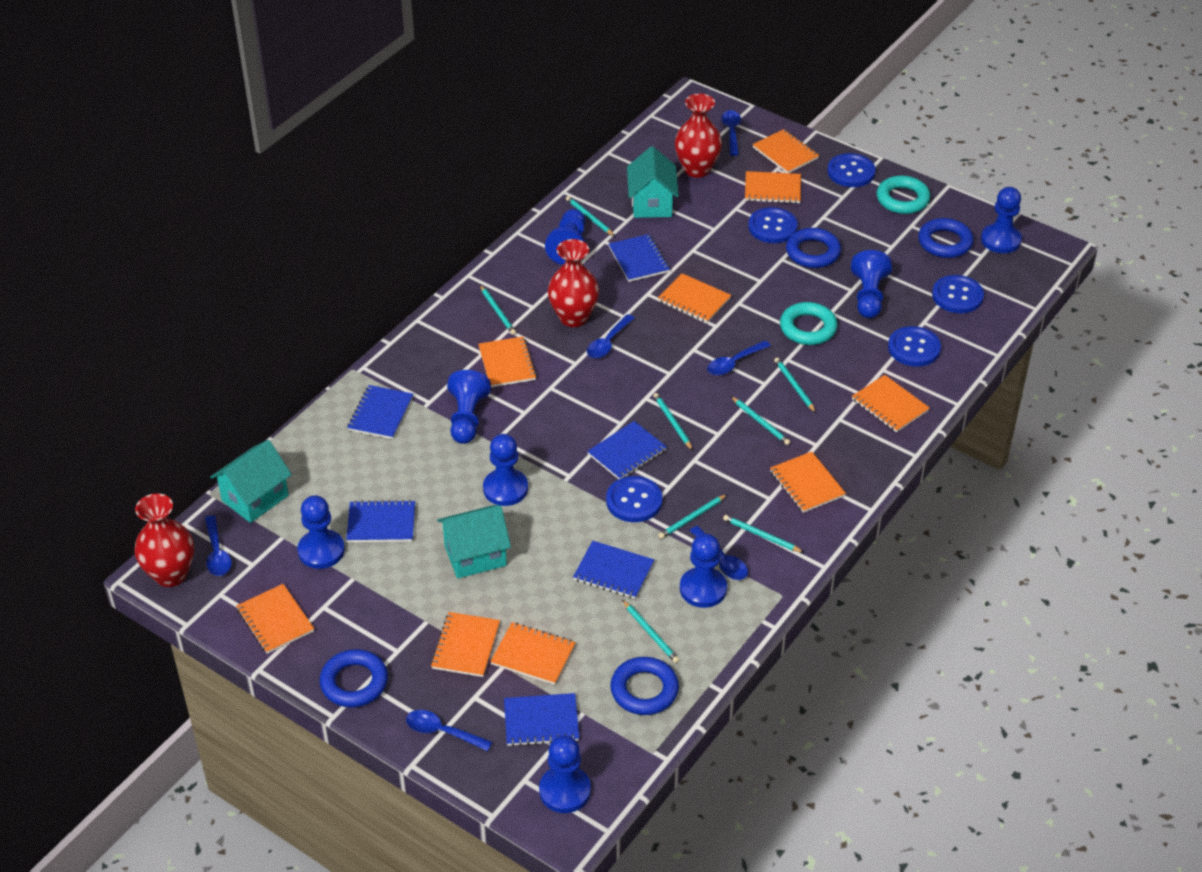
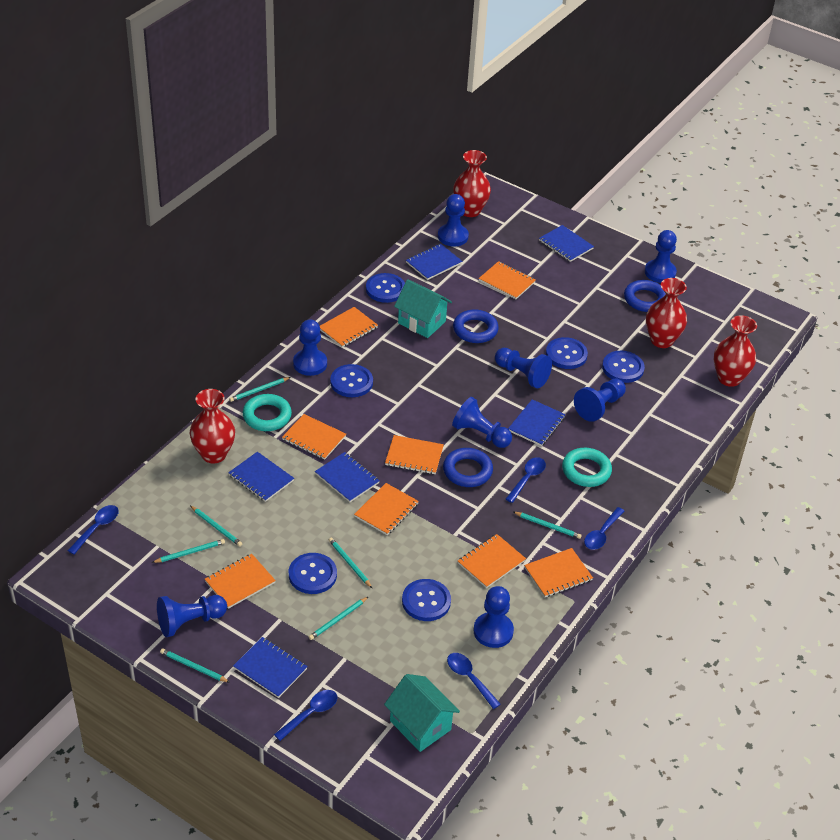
blue button: 5 -> 6
blue ring: 4 -> 3
blue spoon: 6 -> 5
orange notebook: 9 -> 8
red vase: 3 -> 4
turquoise house: 3 -> 2
turquoise pencil: 8 -> 7

